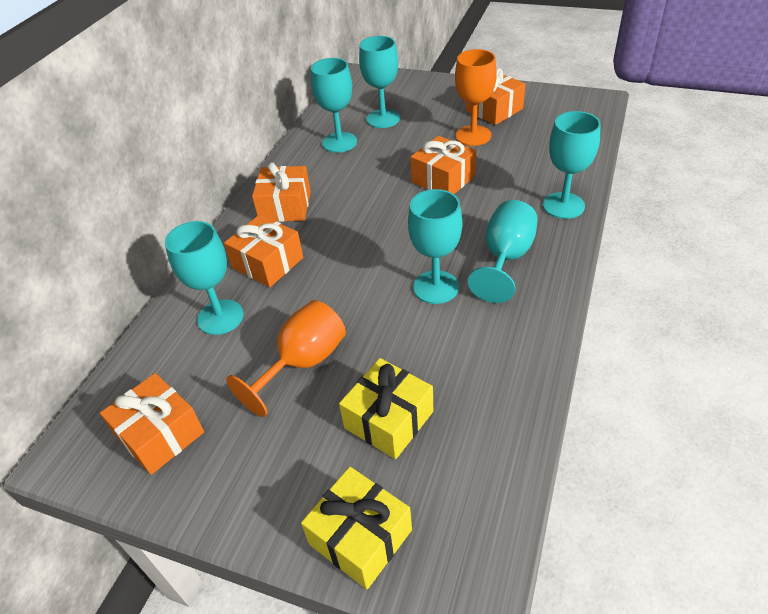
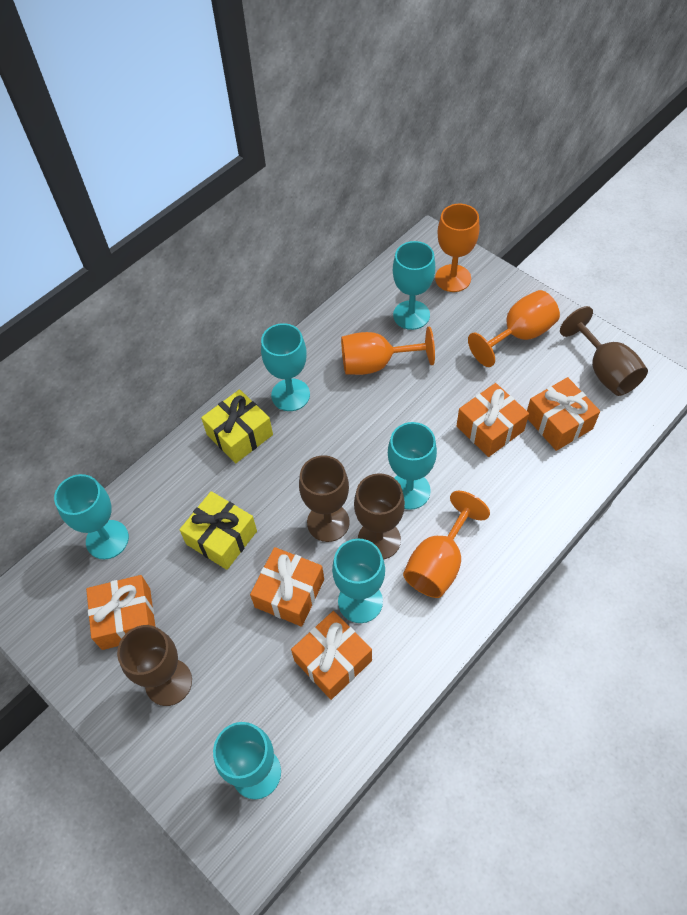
brown goblet: 0 -> 4
orange goblet: 2 -> 4

